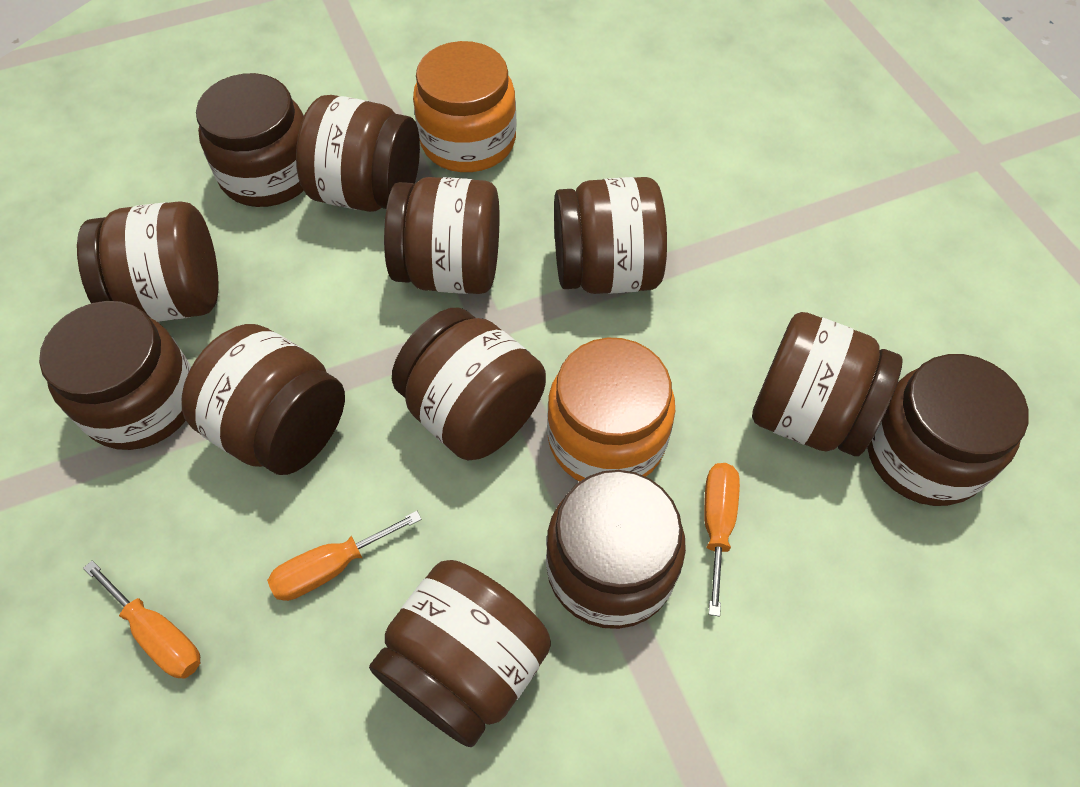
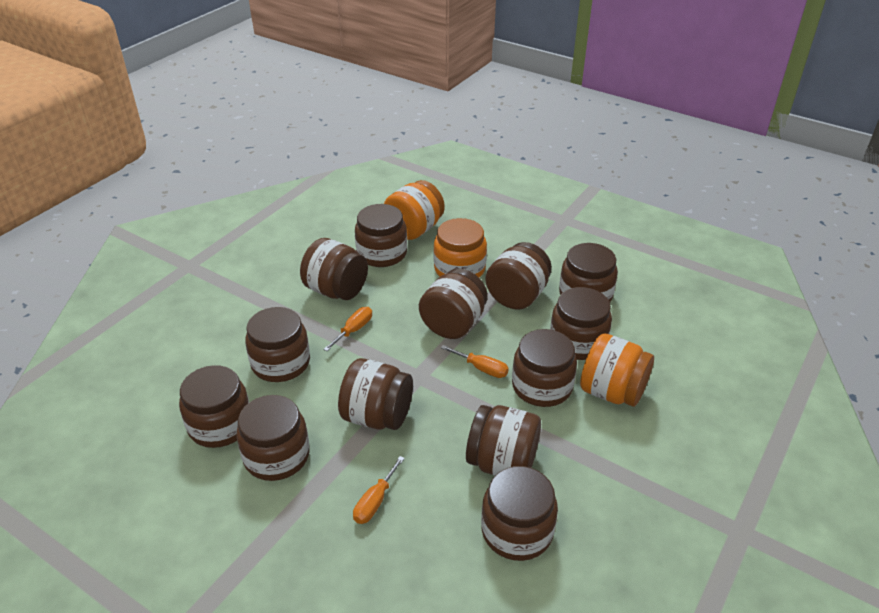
brown jar: 12 -> 13
orange jar: 2 -> 3

